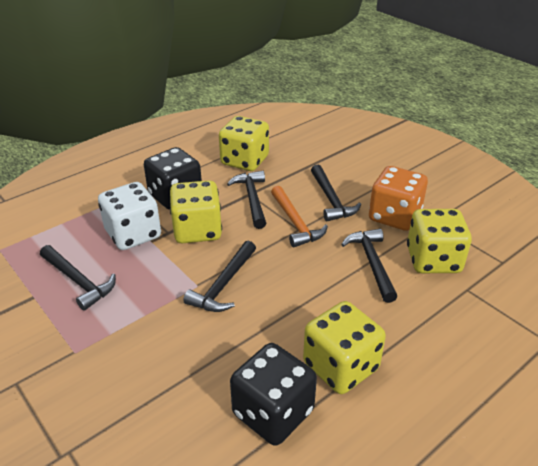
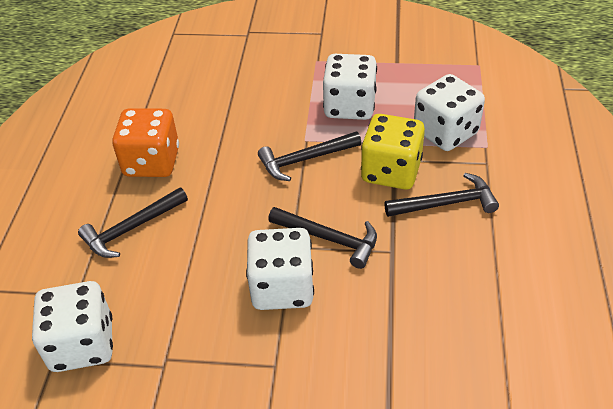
black dice: 2 -> 0
black hammer: 5 -> 4
orange hammer: 1 -> 0
white dice: 1 -> 4
yellow dice: 4 -> 1

